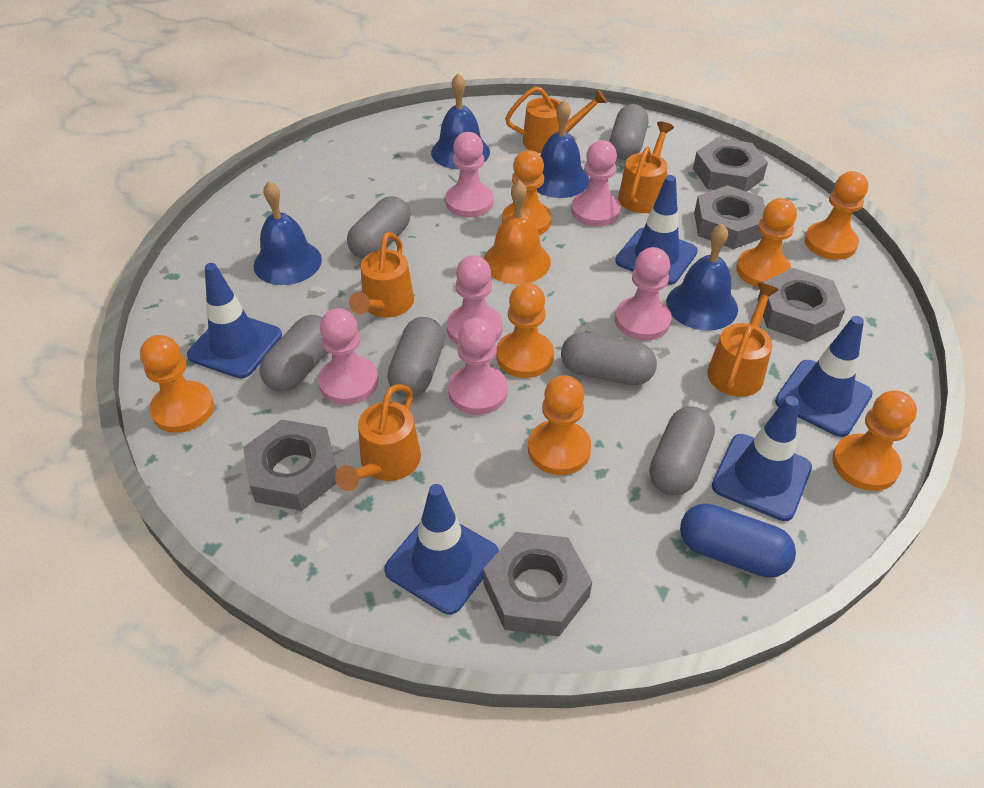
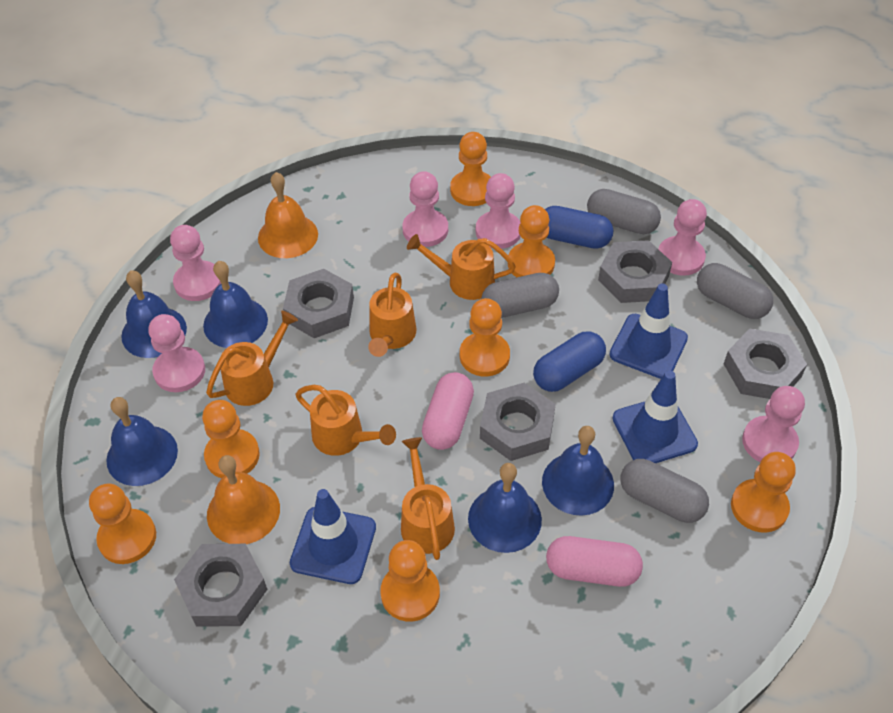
blue bell: 4 -> 5
blue capsule: 1 -> 2
blue traffic cone: 5 -> 3
grey capsule: 6 -> 4
orange bell: 1 -> 2
pink capsule: 0 -> 2

